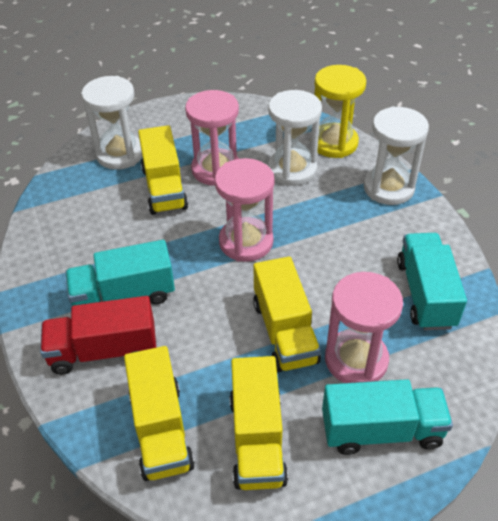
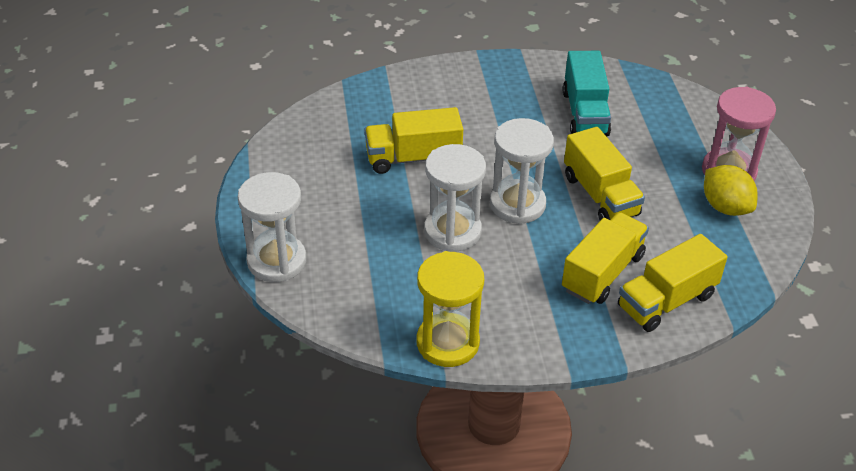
pink hourglass: 3 -> 1
red truck: 1 -> 0
turquoise truck: 3 -> 1
yellow lemon: 0 -> 1

